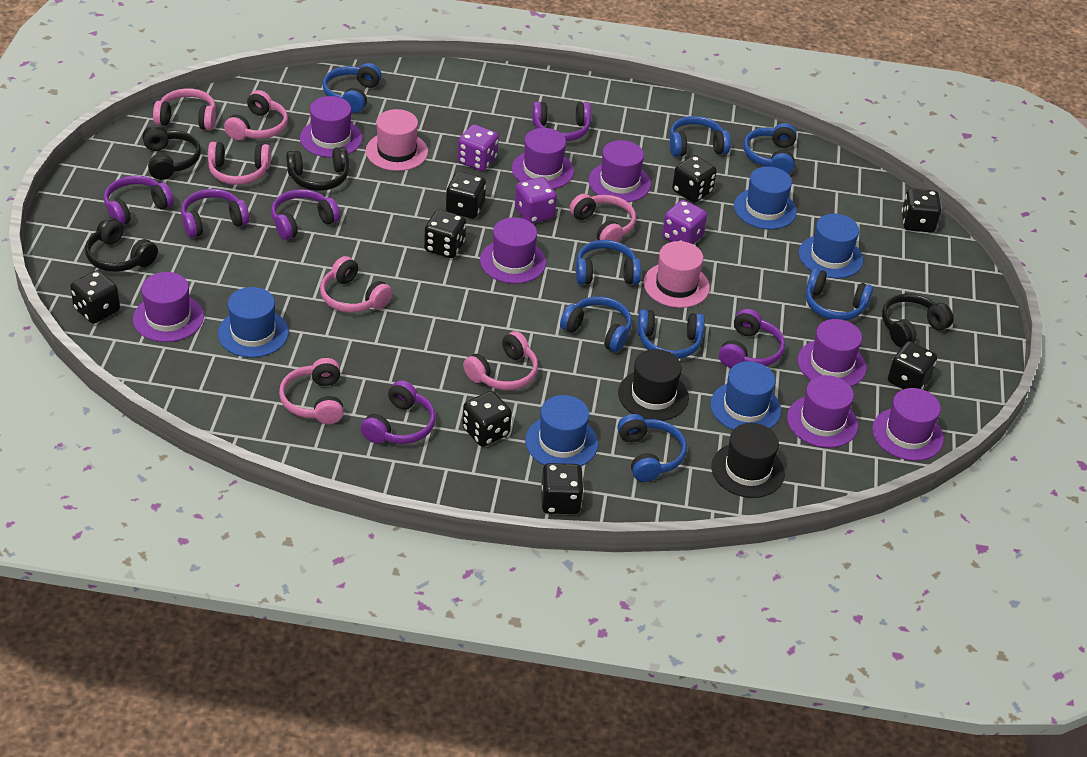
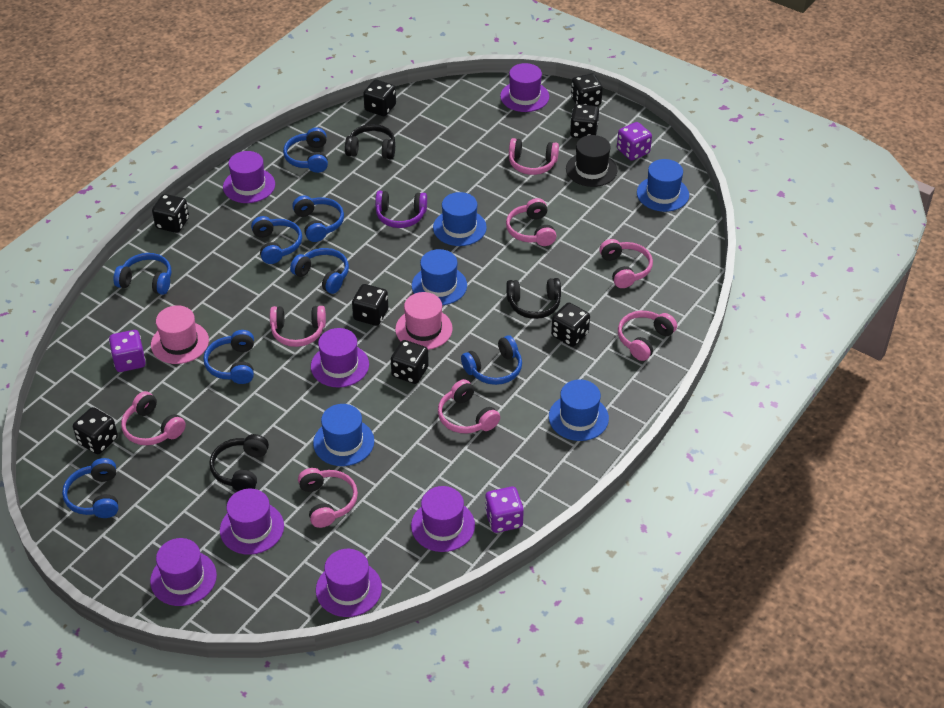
black hat: 2 -> 1
black headphones: 4 -> 3
pink headphones: 7 -> 8
purple hat: 8 -> 7
purple headphones: 6 -> 1

